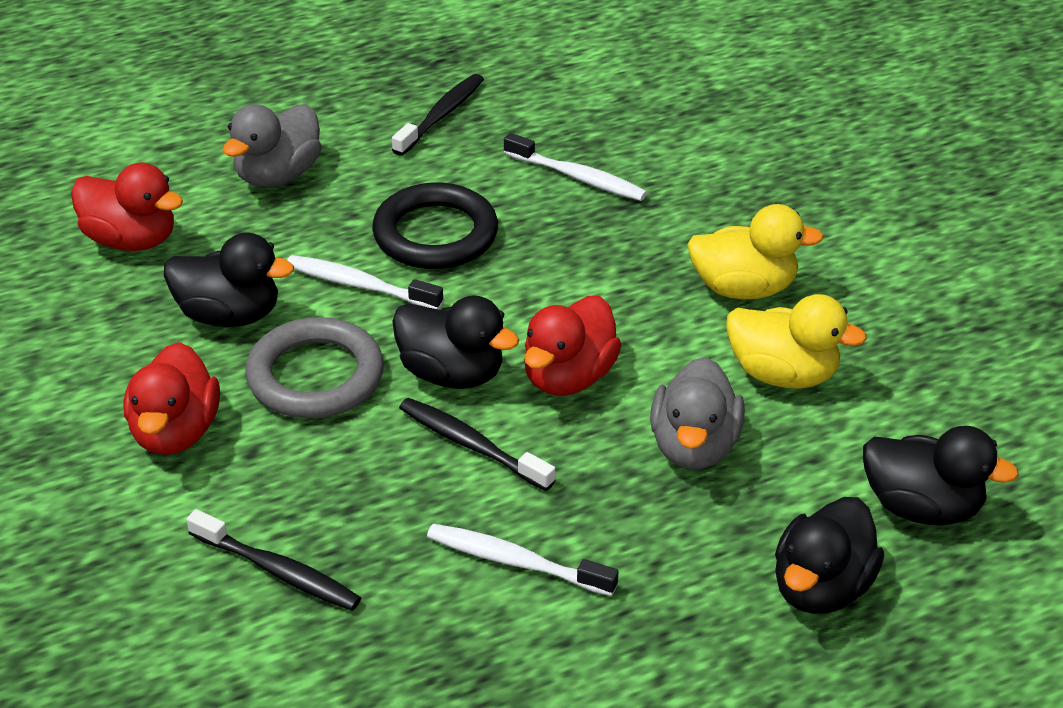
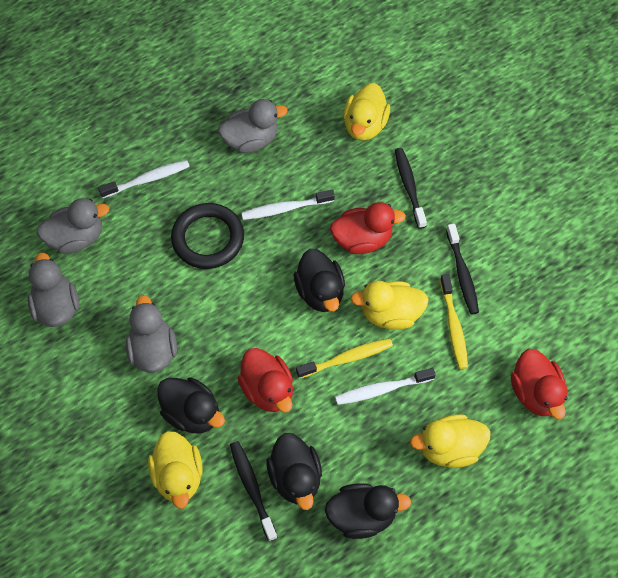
grey duck: 2 -> 4
grey ring: 1 -> 0
yellow duck: 2 -> 4
yellow toothbrush: 0 -> 2

